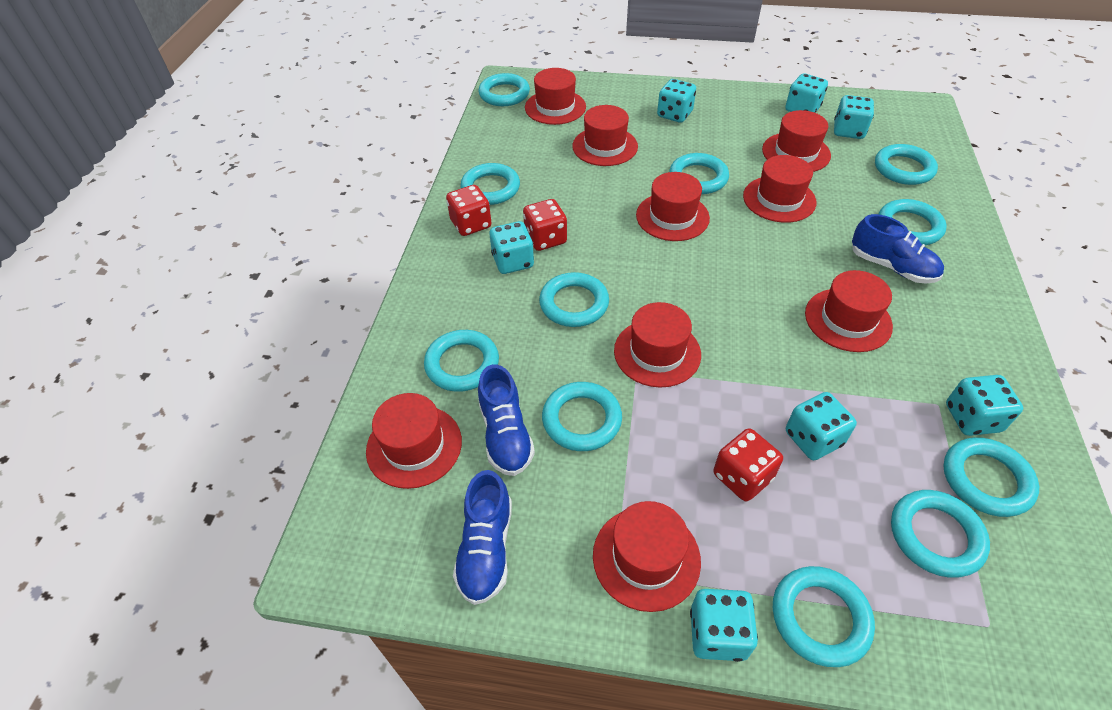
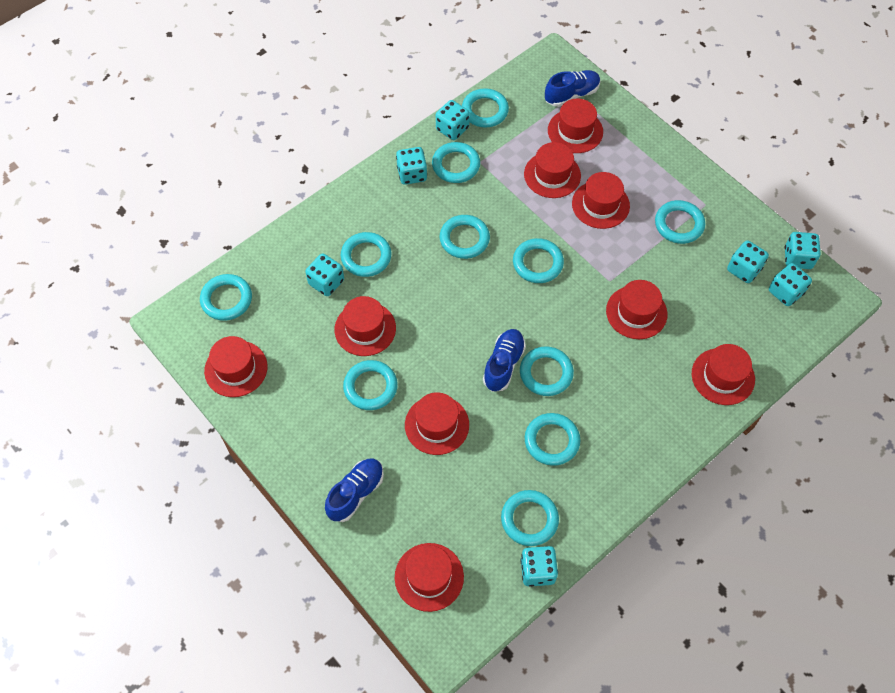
red dice: 3 -> 0

